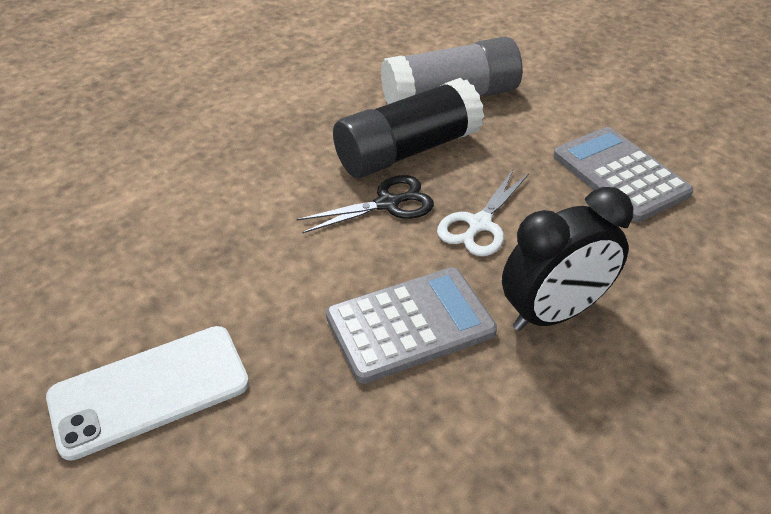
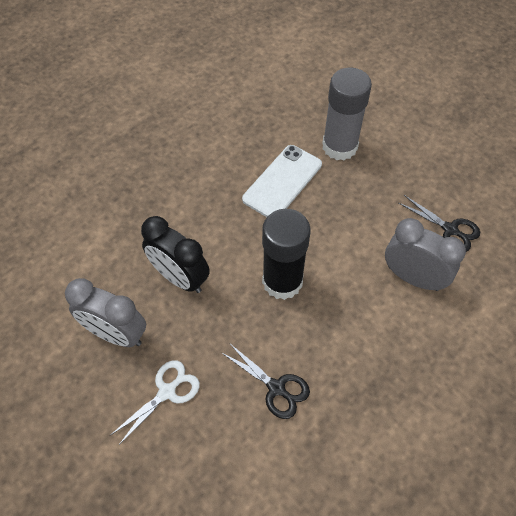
black scissors: 1 -> 2
grey calculator: 2 -> 0
grey clock: 0 -> 2

